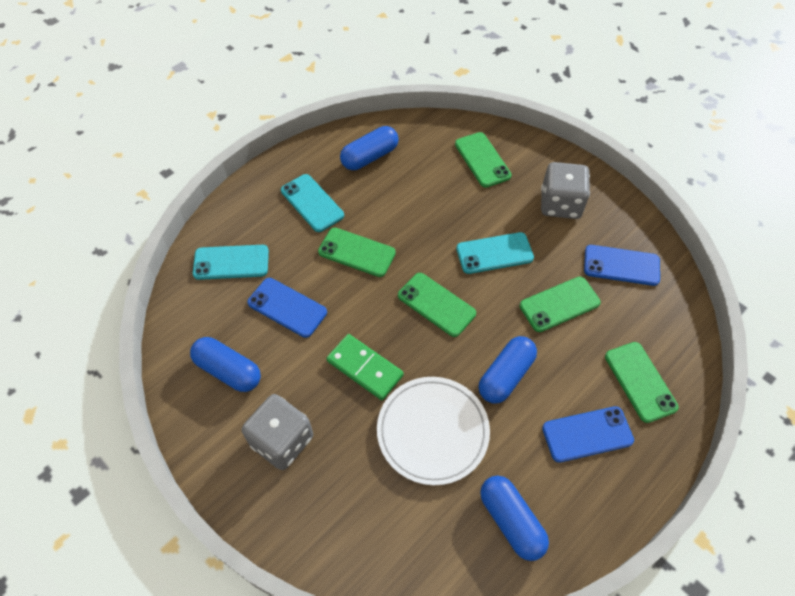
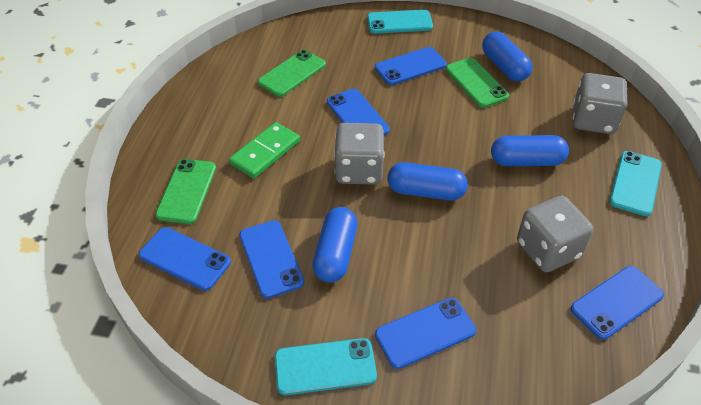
blue phone: 3 -> 6
green phone: 5 -> 3
grey dice: 2 -> 3
white plate: 1 -> 0

